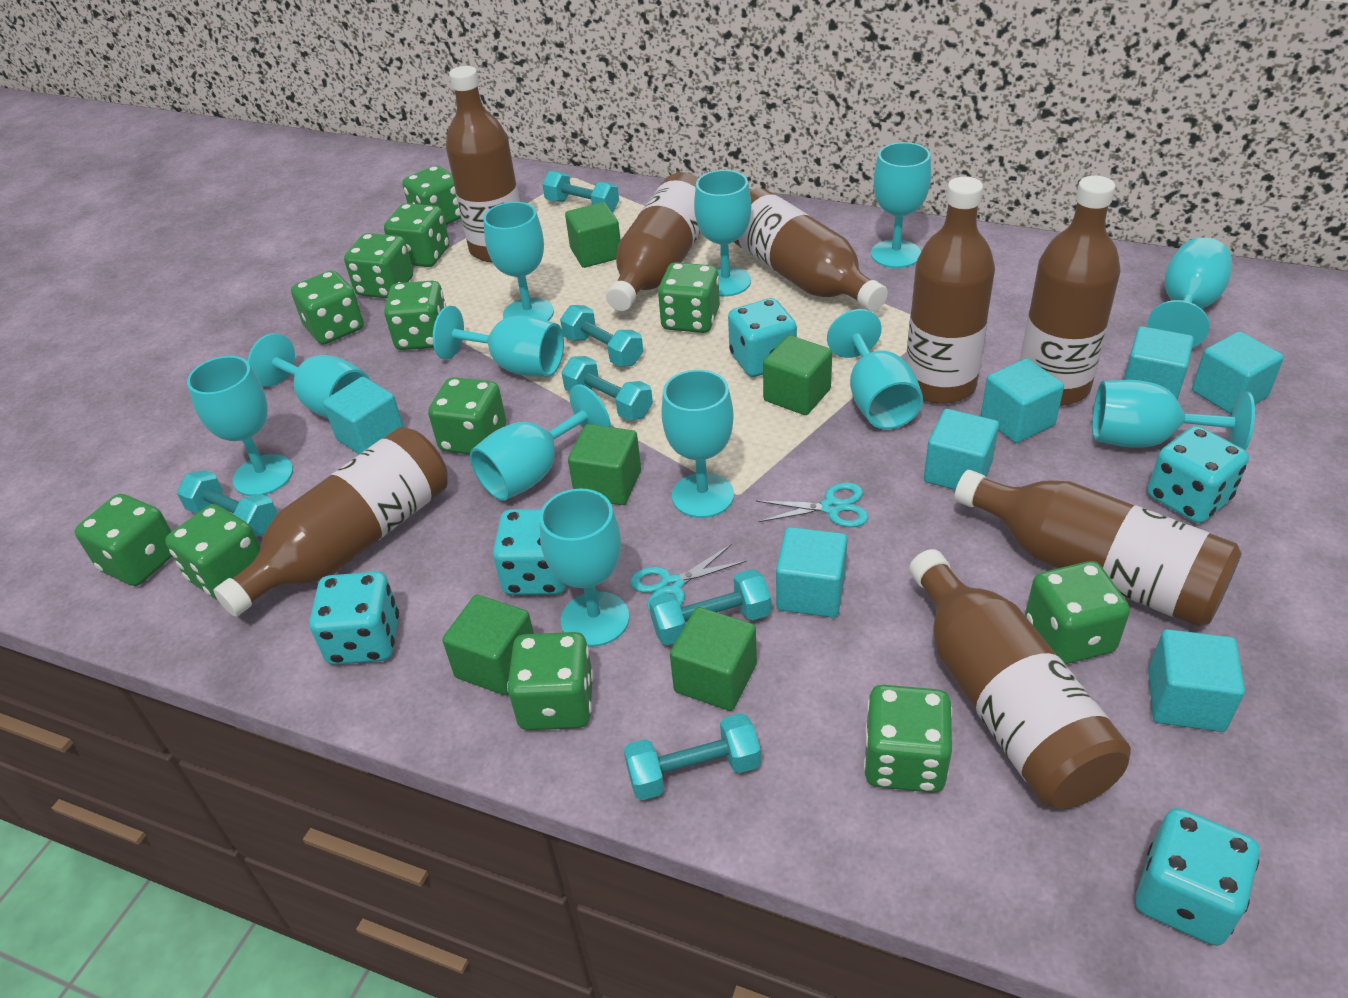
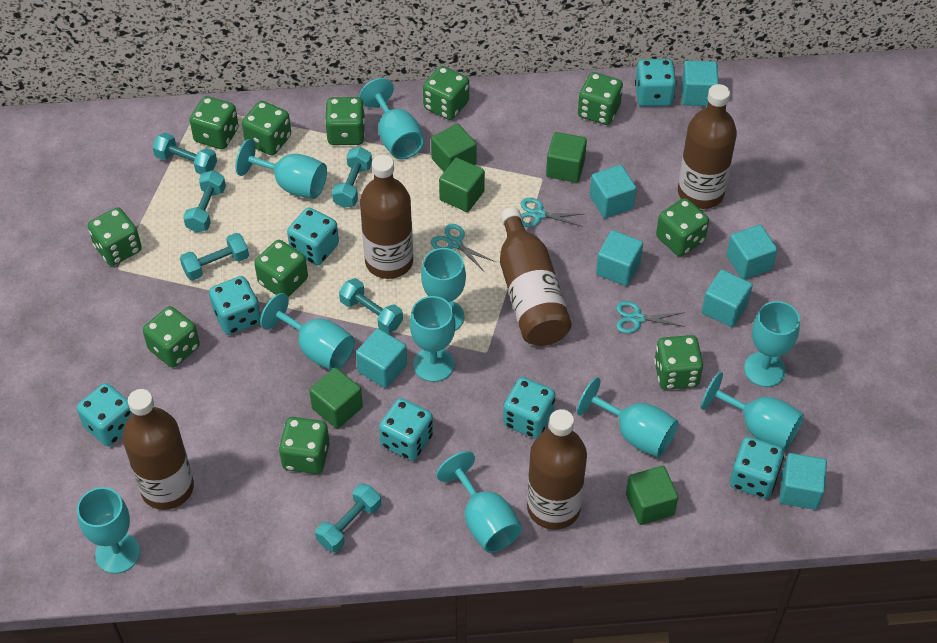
brown bottle: 8 -> 5
green dice: 12 -> 11
turquoise dice: 5 -> 7
turquoise goblet: 12 -> 10
turquoise scissors: 2 -> 3

